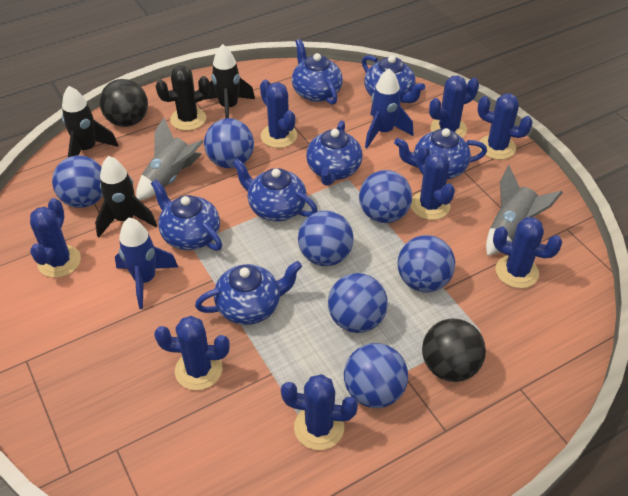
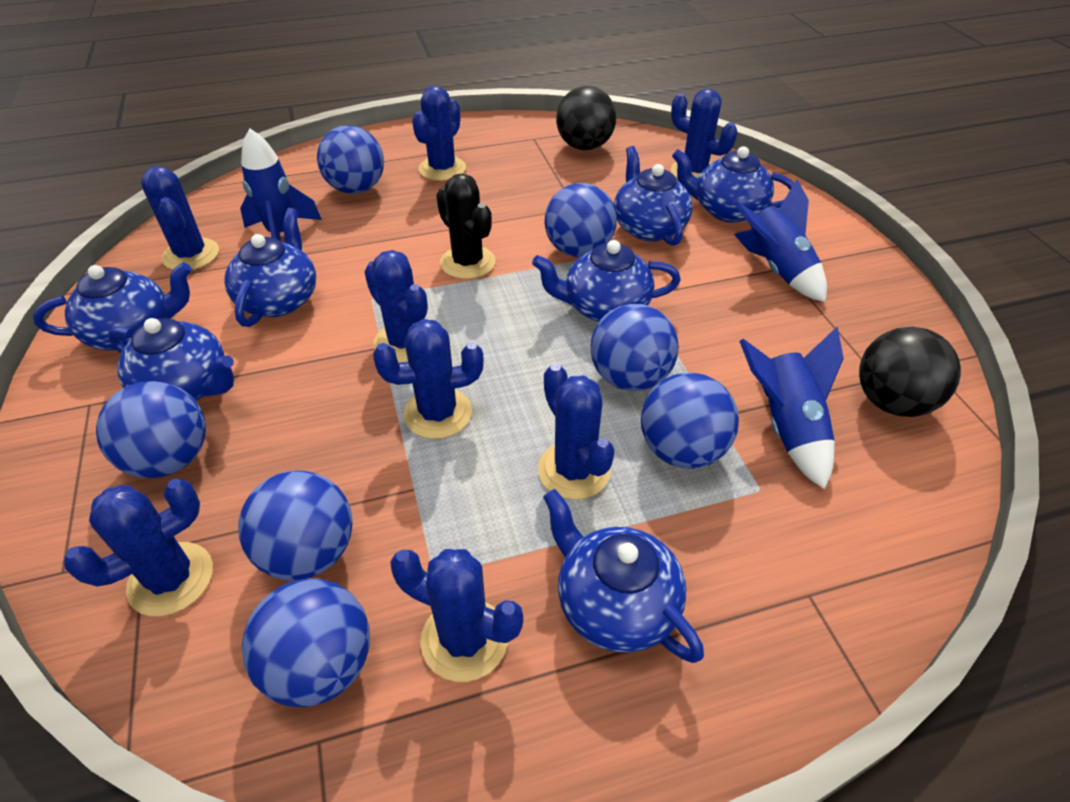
black rocket: 3 -> 0
blue rocket: 2 -> 3
grey rocket: 2 -> 0

